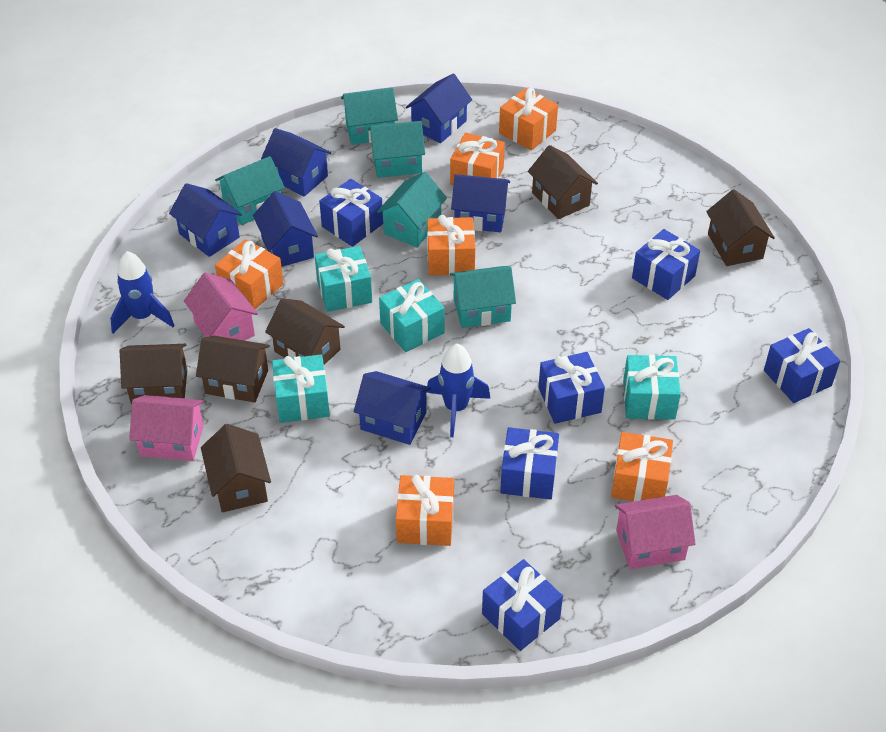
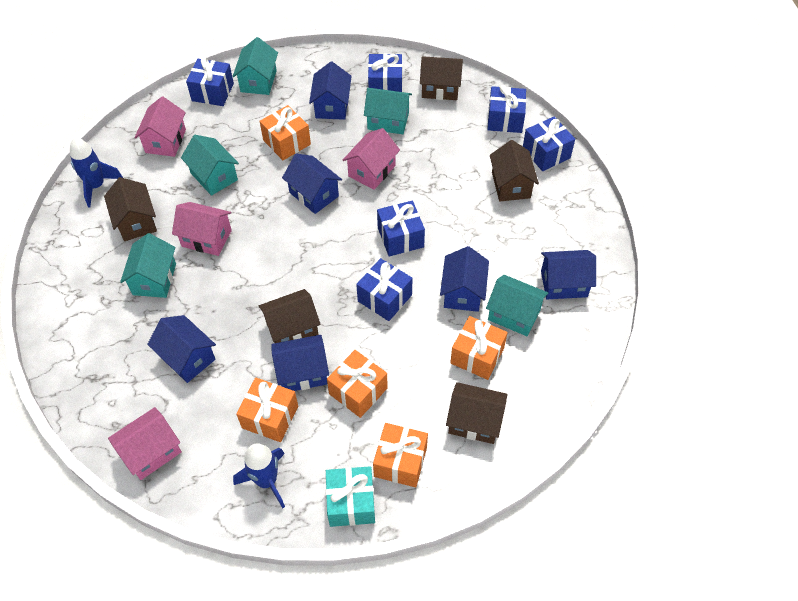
brown house: 6 -> 5
orange gift: 6 -> 5
pink house: 3 -> 4
turquoise gift: 4 -> 1

